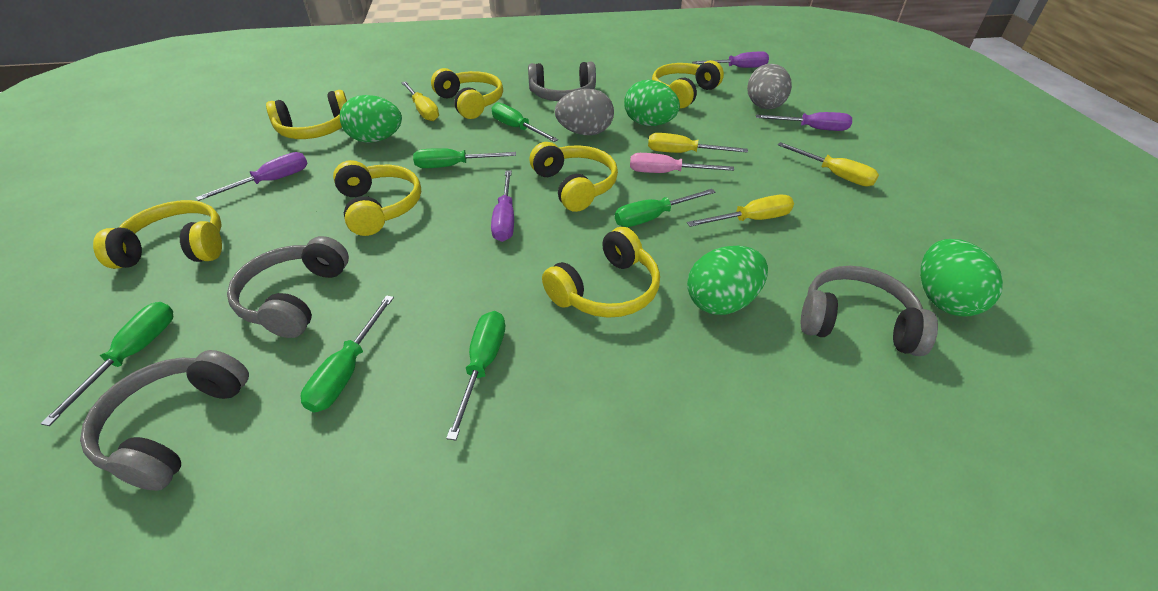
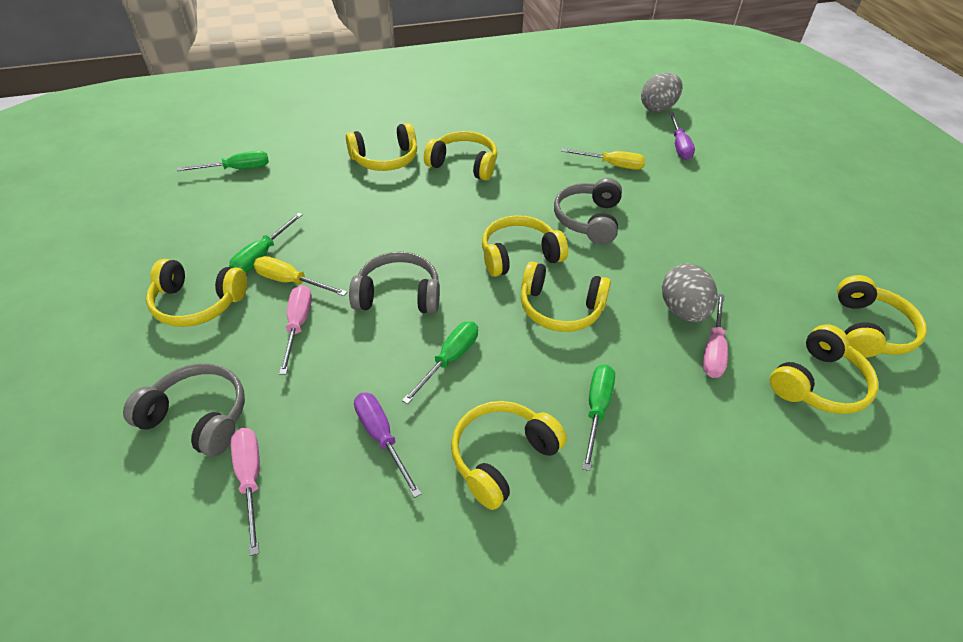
green egg: 4 -> 0
green screwdriver: 6 -> 4
grey headphones: 4 -> 3
pink screwdriver: 1 -> 3
purple screwdriver: 4 -> 2
yellow headphones: 7 -> 8
yellow screwdriver: 4 -> 2

